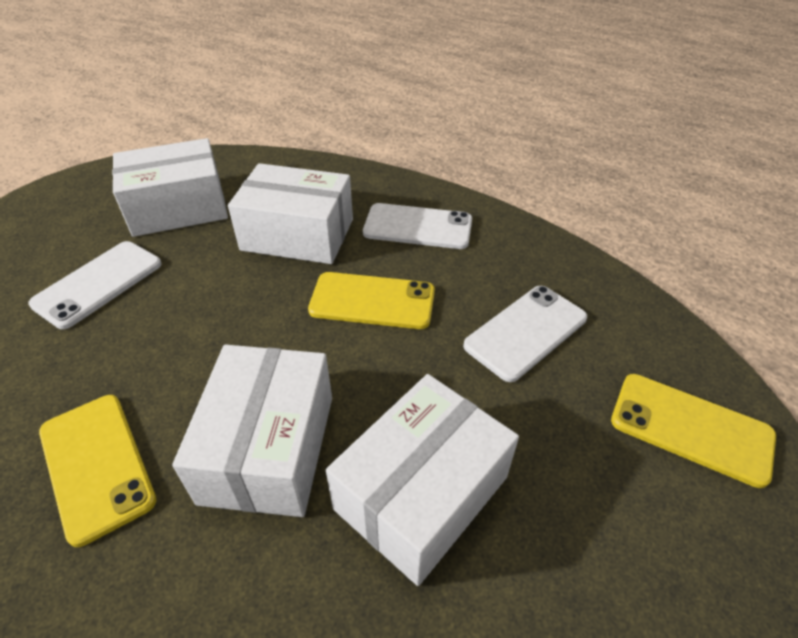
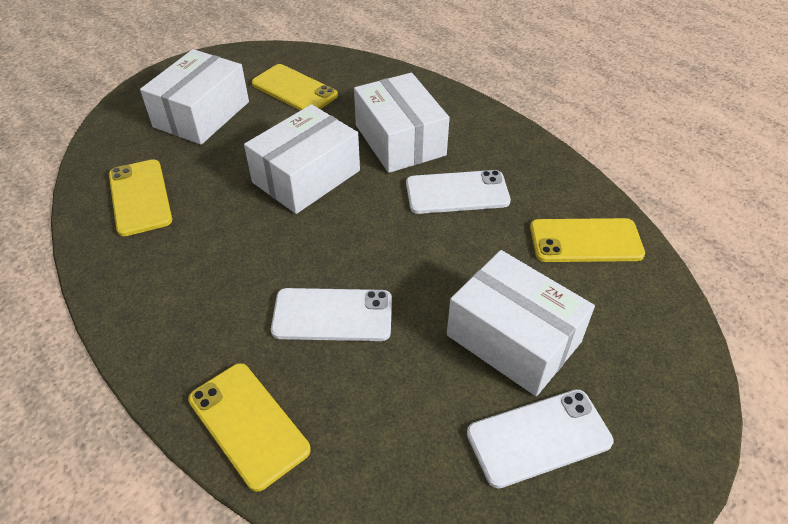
yellow phone: 3 -> 4

